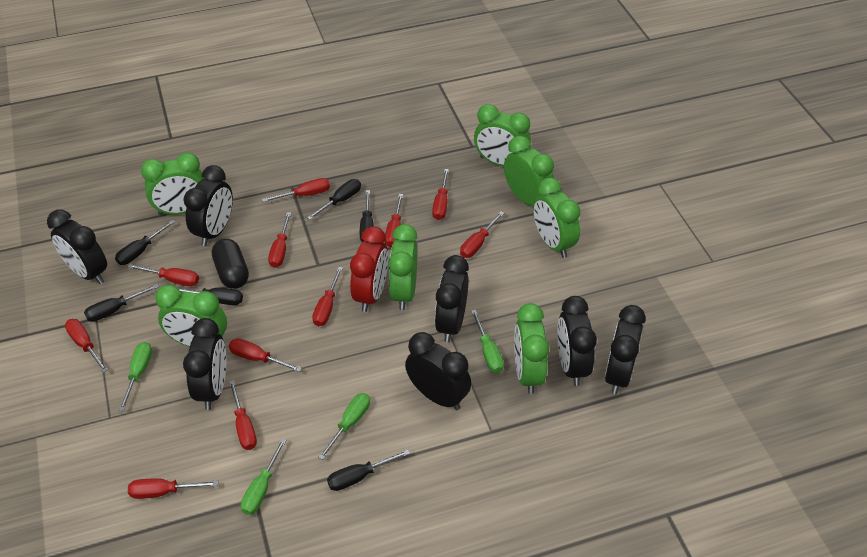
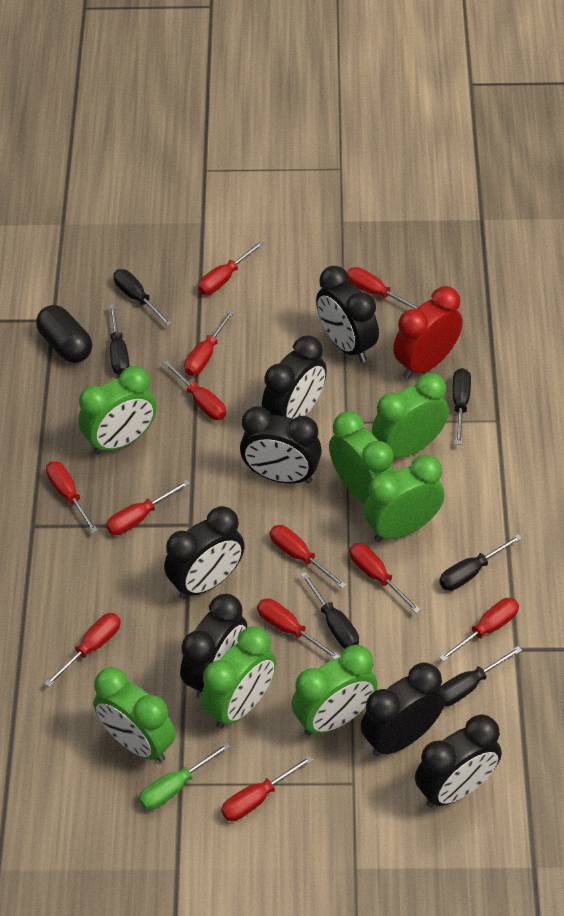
green screwdriver: 4 -> 1
red screwdriver: 11 -> 12

